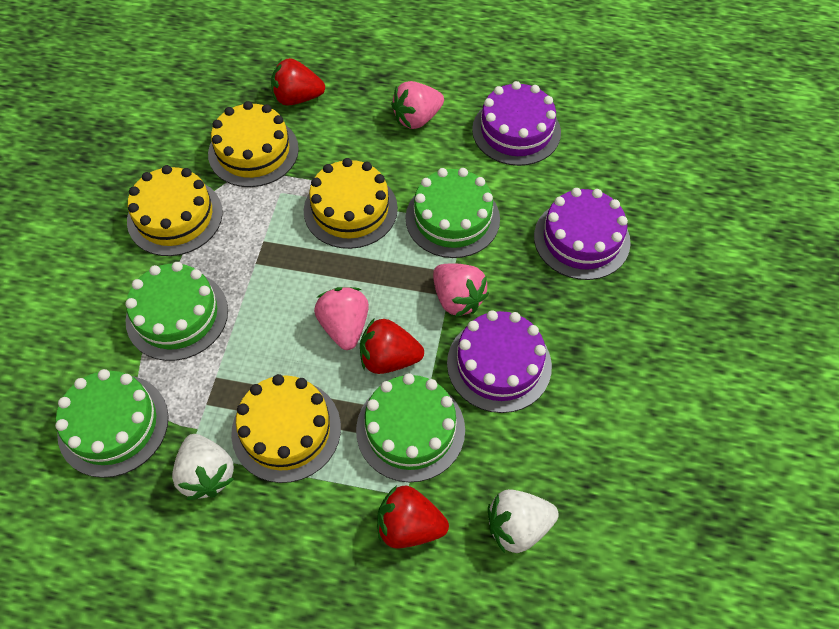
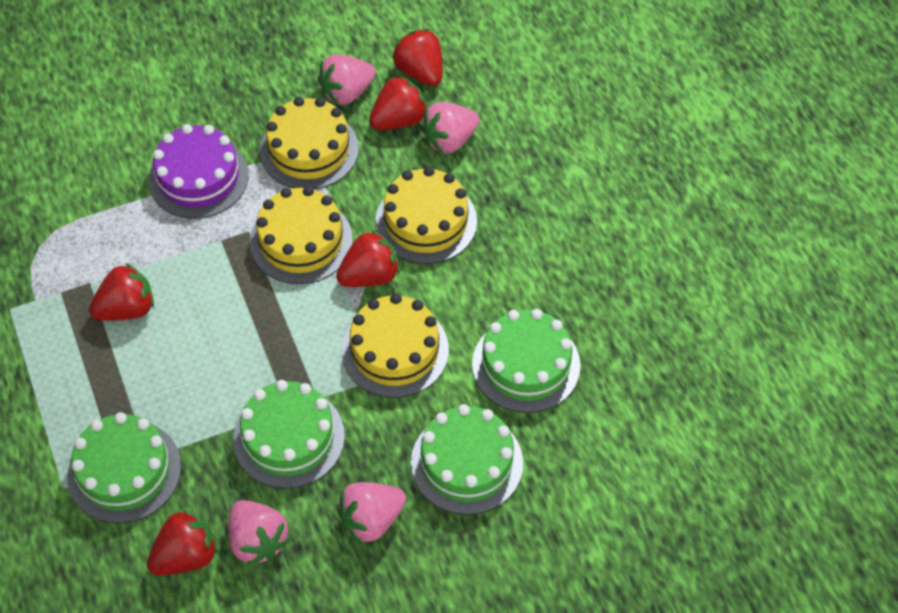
pink strawberry: 3 -> 4
purple cake: 3 -> 1
red strawberry: 3 -> 5
white strawberry: 2 -> 0

